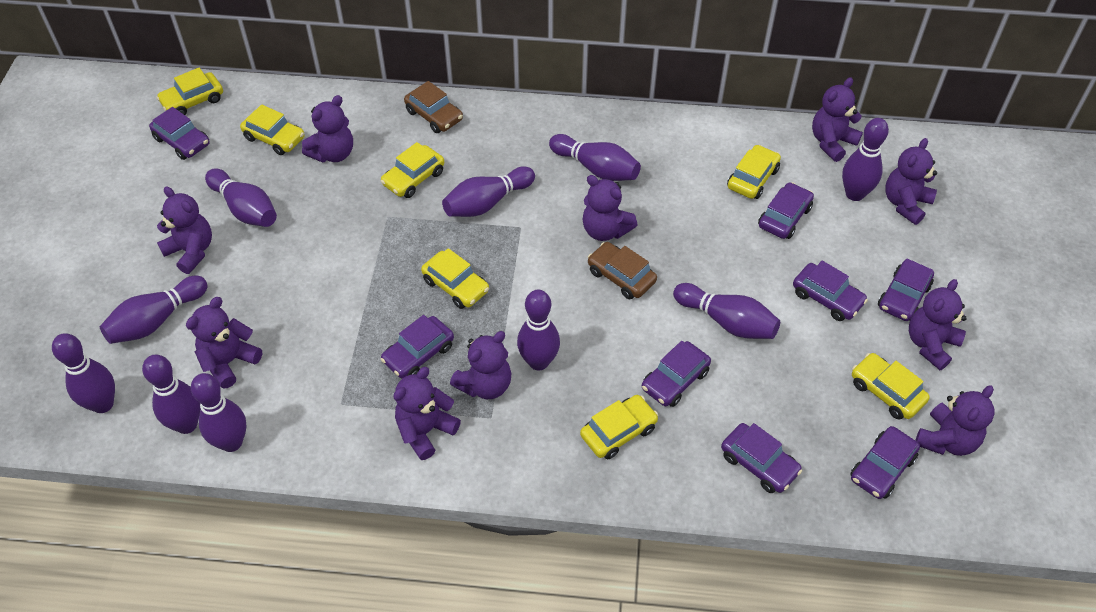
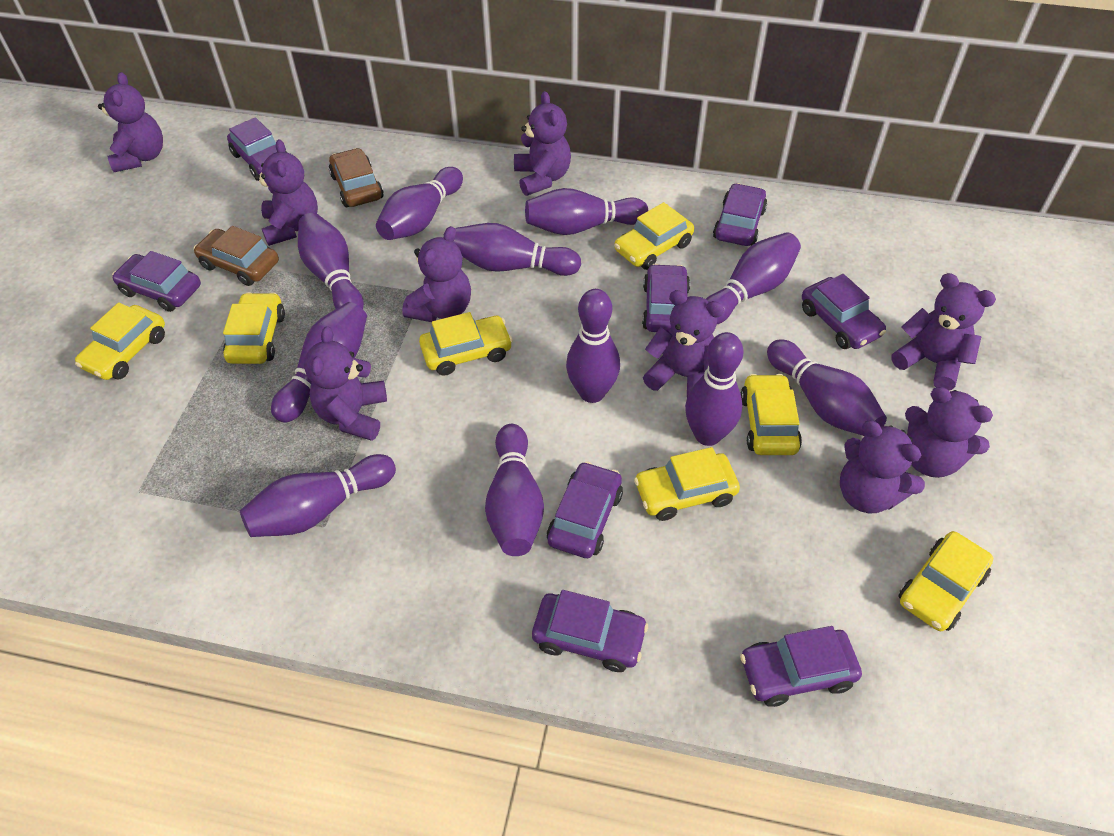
purple bowling pin: 10 -> 11
purple teddy bear: 10 -> 9

